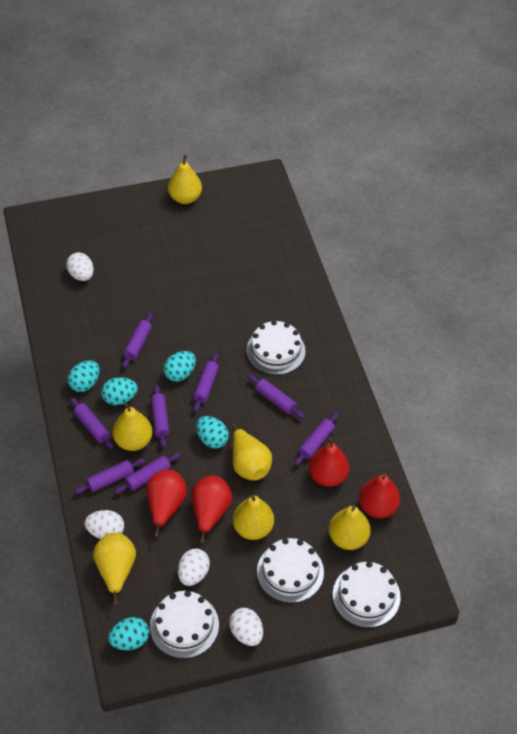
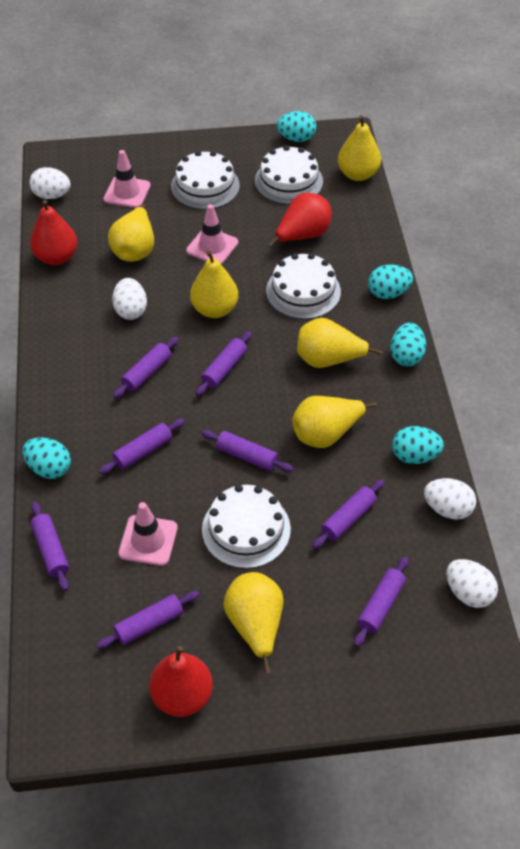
pink traffic cone: 0 -> 3
red pear: 4 -> 3

